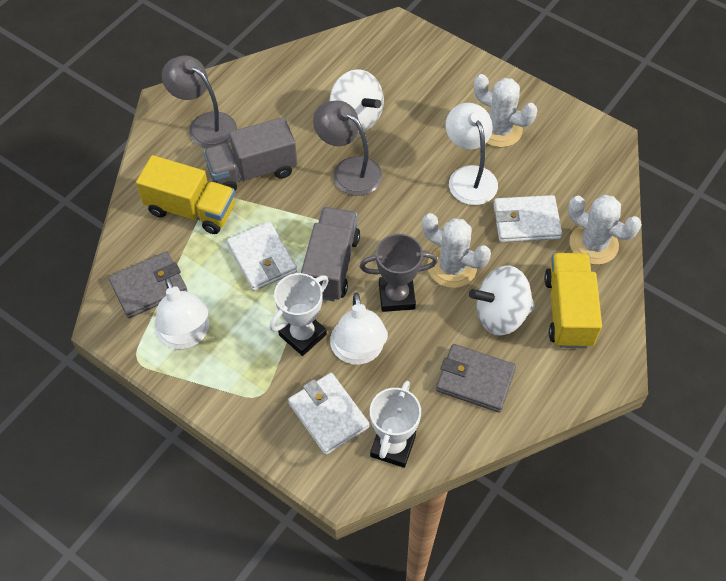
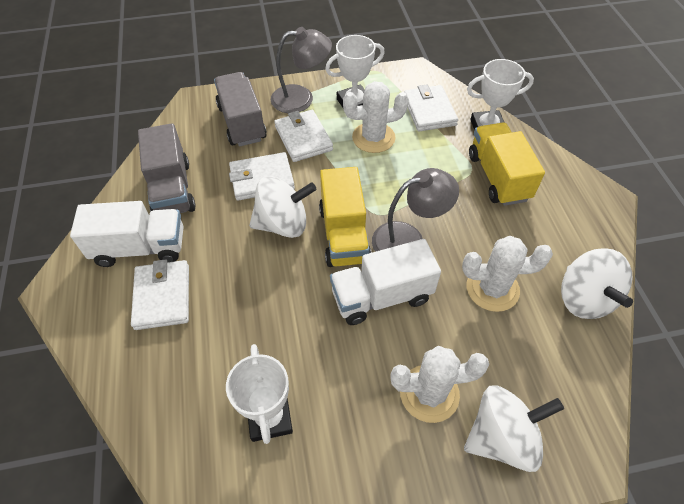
grey trophy: 1 -> 0
grey wallet: 2 -> 0
white lamp: 3 -> 0
white spinning top: 2 -> 3
white trophy: 2 -> 3
white truck: 0 -> 2
white wallet: 3 -> 4

